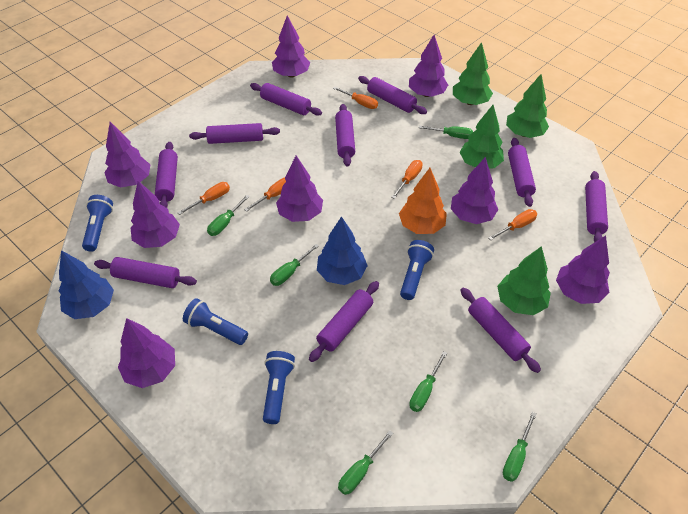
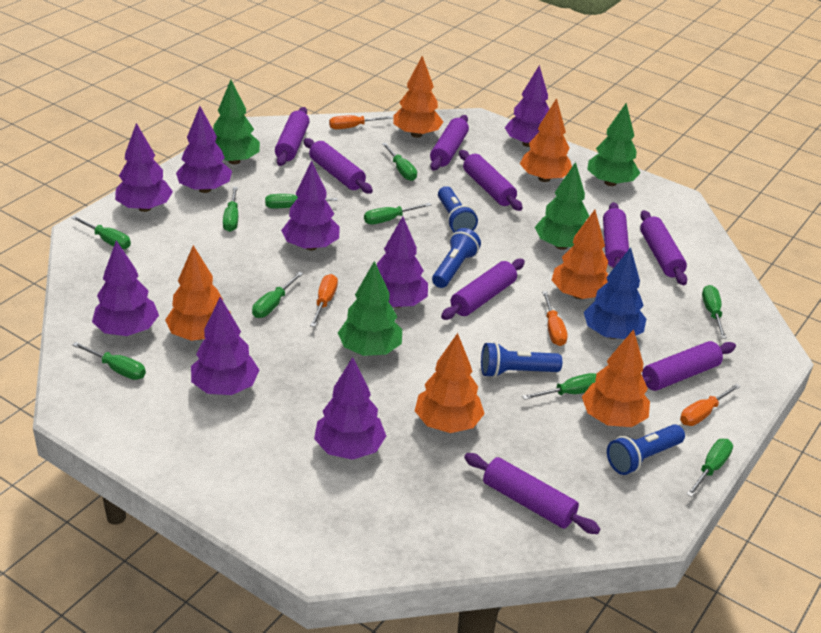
blue tree: 2 -> 1
green screwdriver: 6 -> 10
orange screwdriver: 5 -> 4
orange tree: 1 -> 6
purple rolling pin: 10 -> 9

